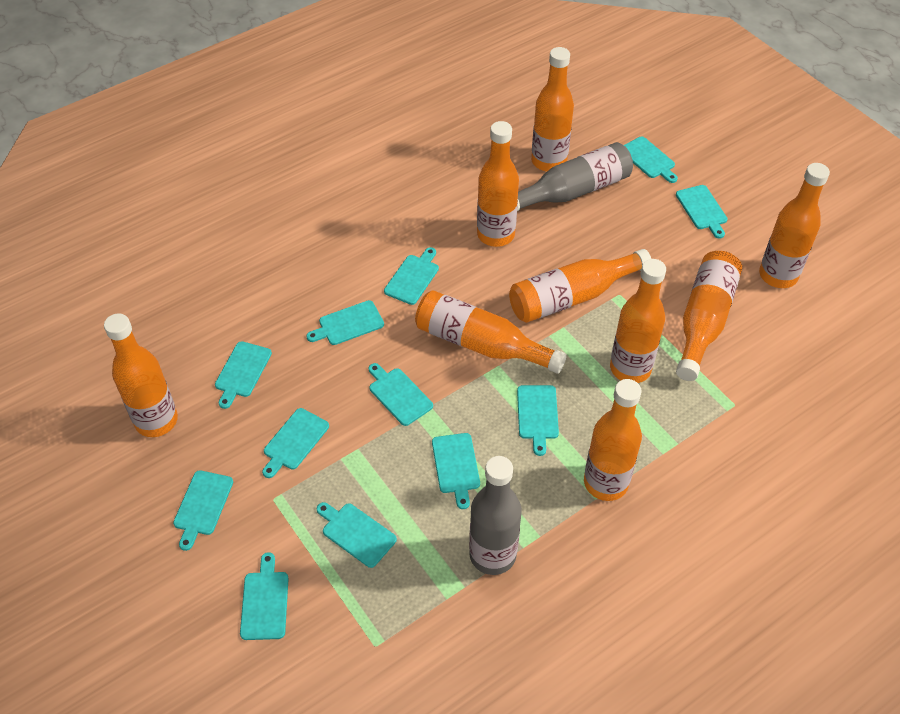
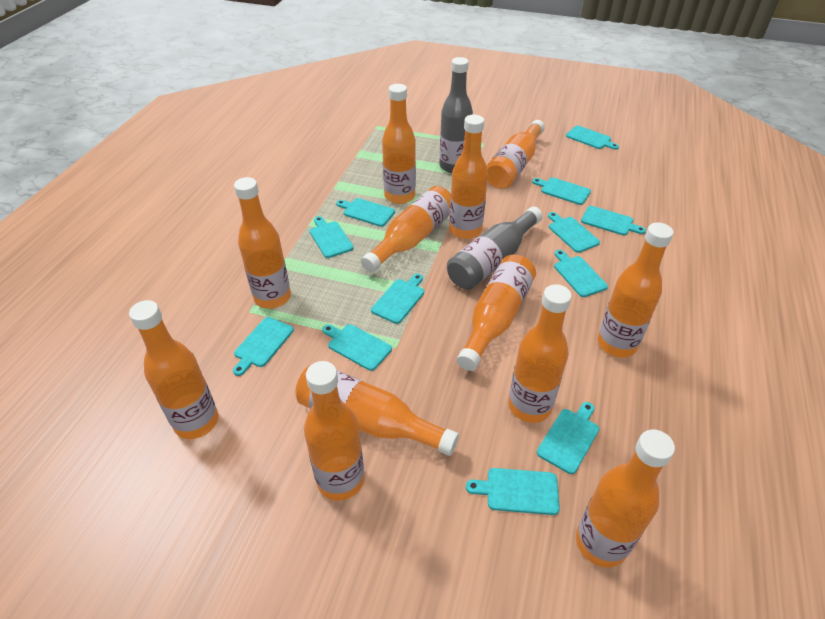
orange bottle: 9 -> 12

